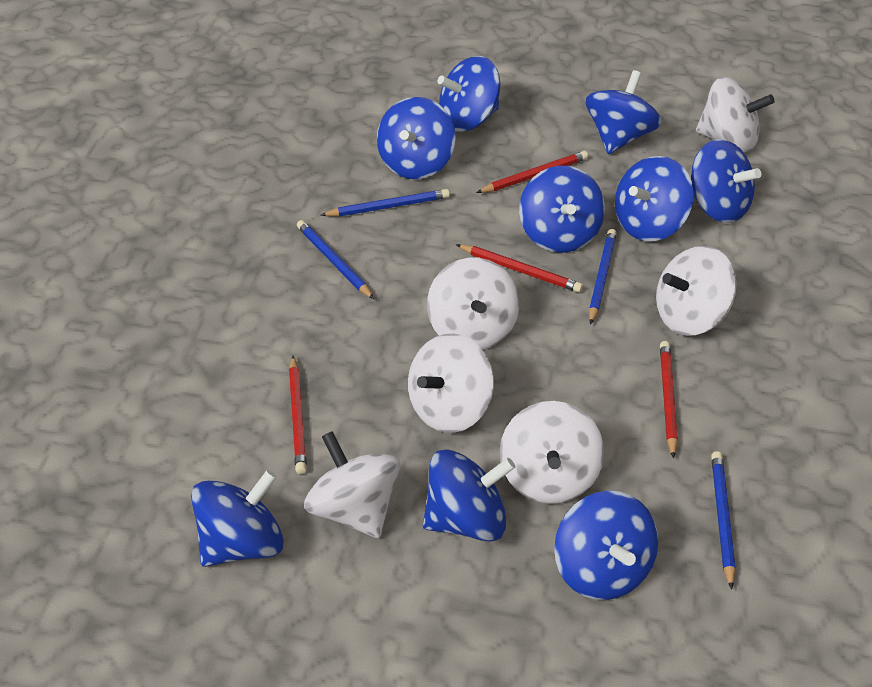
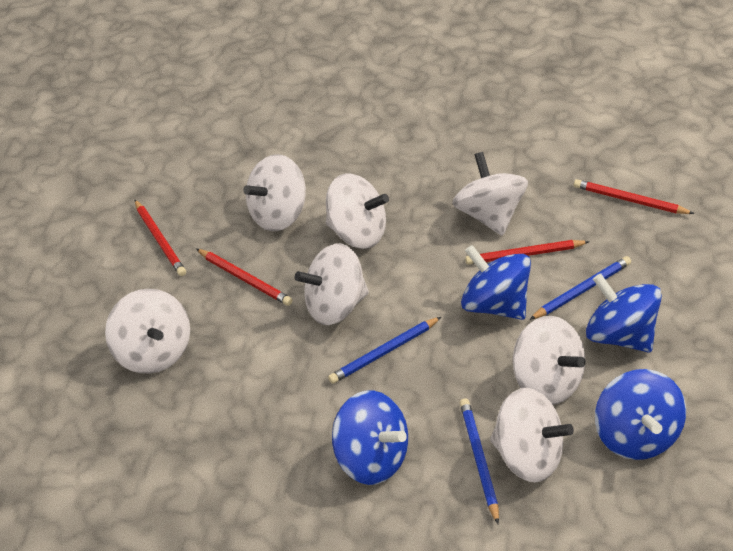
blue pencil: 4 -> 3
blue spinning top: 9 -> 4
white spinning top: 6 -> 7

